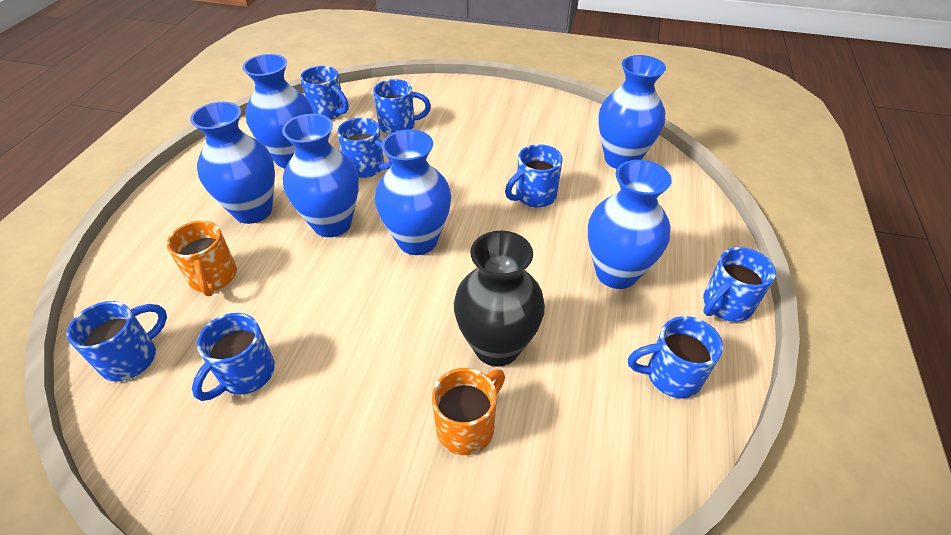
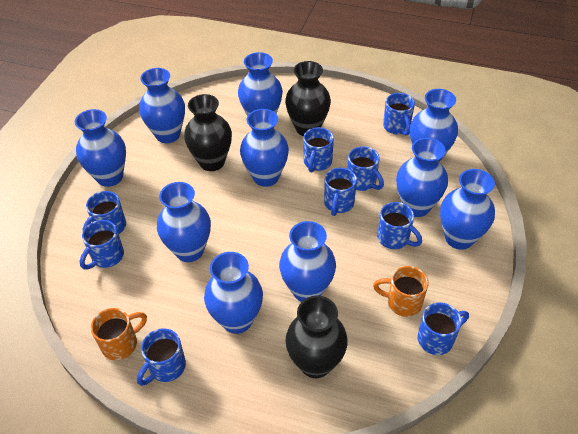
black vase: 1 -> 3
blue mug: 8 -> 9
blue vase: 6 -> 10

